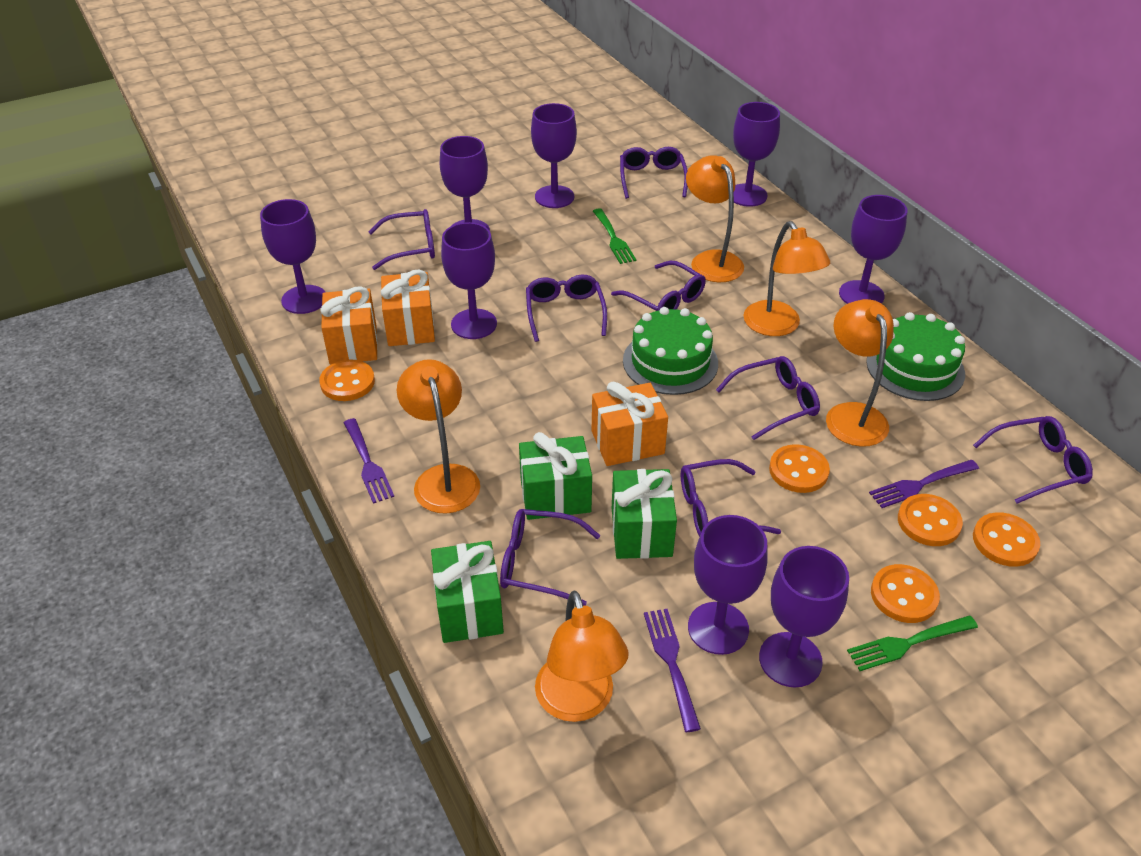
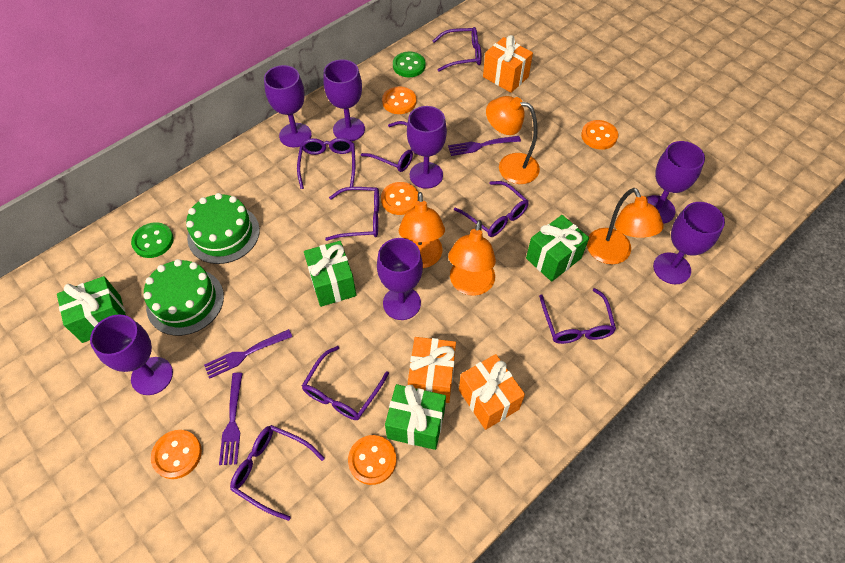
green button: 0 -> 2
green fork: 2 -> 0
green gift: 3 -> 4
orange lamp: 5 -> 4
purple goblet: 8 -> 7

